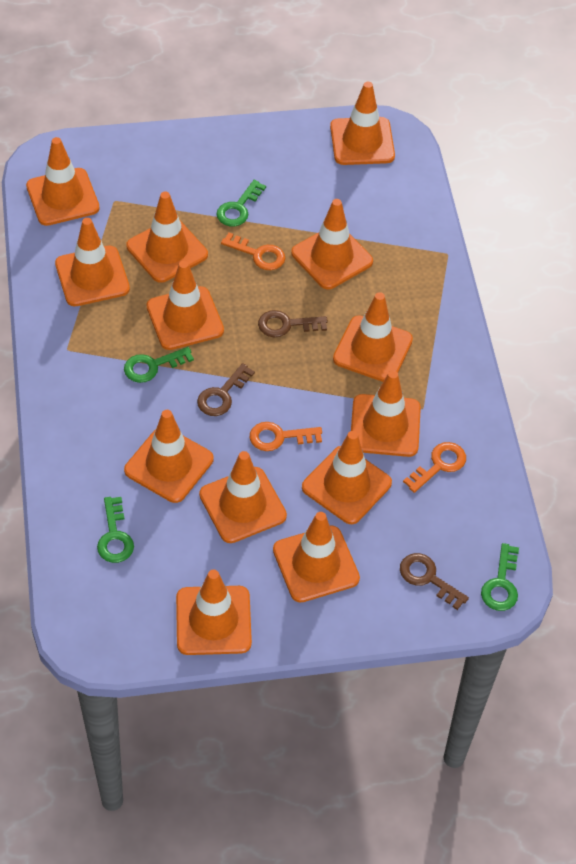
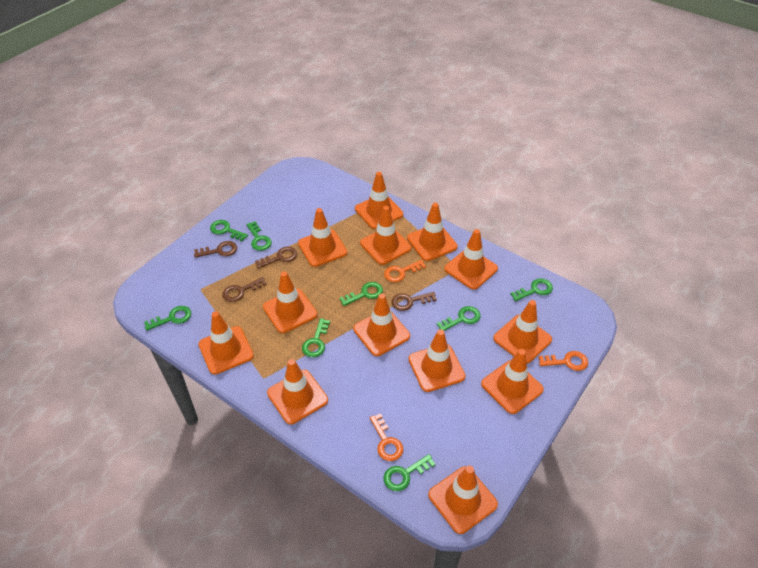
brown key: 3 -> 4
green key: 4 -> 8

